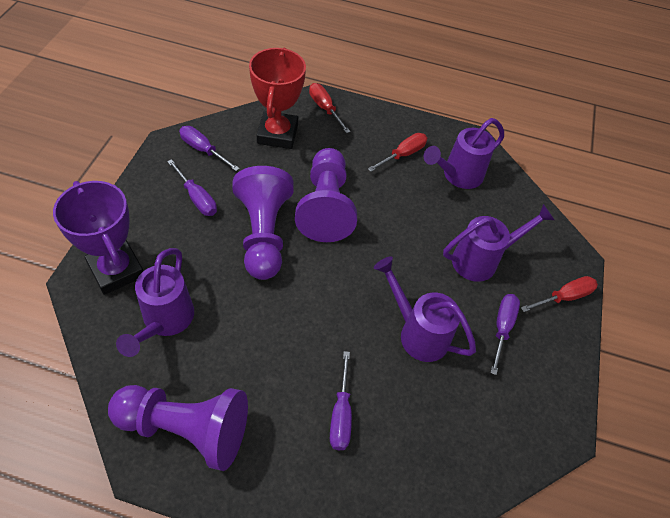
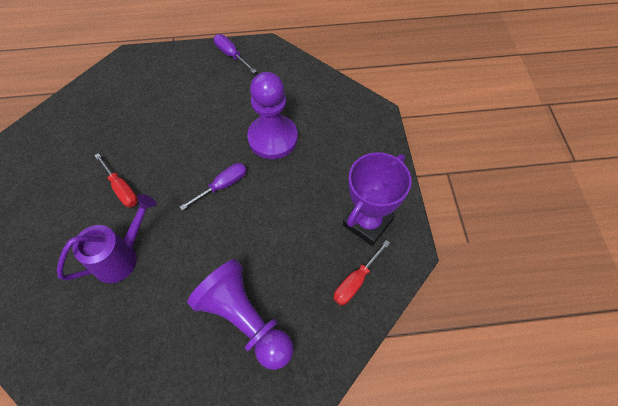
purple pawn: 3 -> 2
purple screwdriver: 4 -> 2
purple watering can: 4 -> 1
red screwdriver: 3 -> 2
red trophy: 1 -> 0

